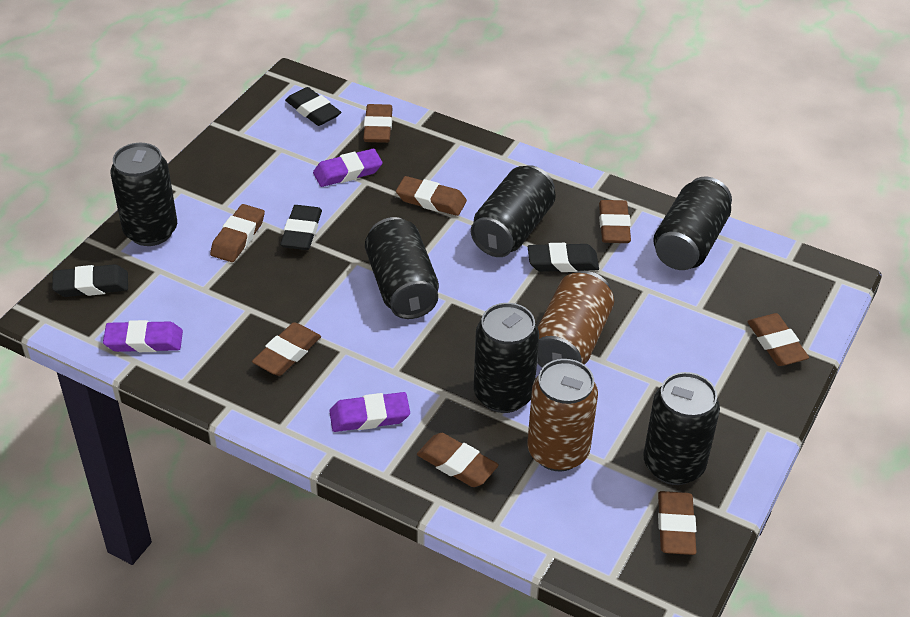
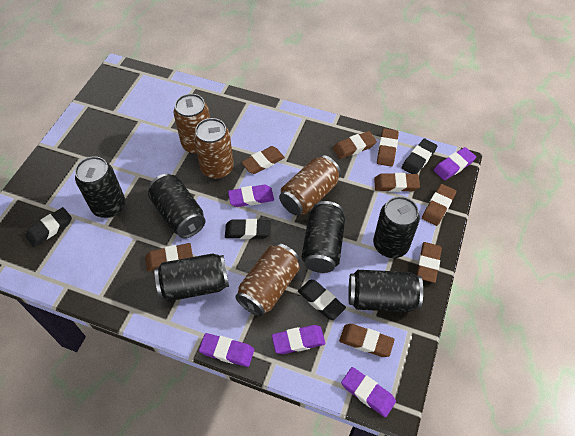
brown can: 2 -> 4
purple eraser: 3 -> 5

